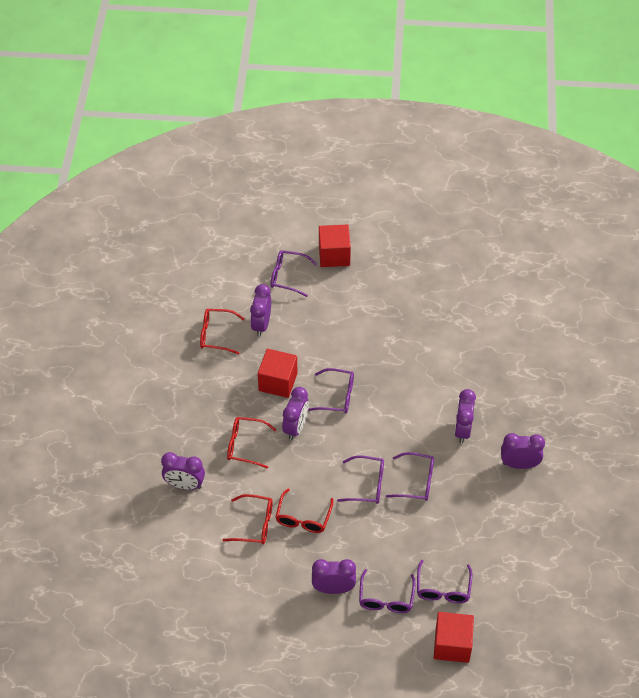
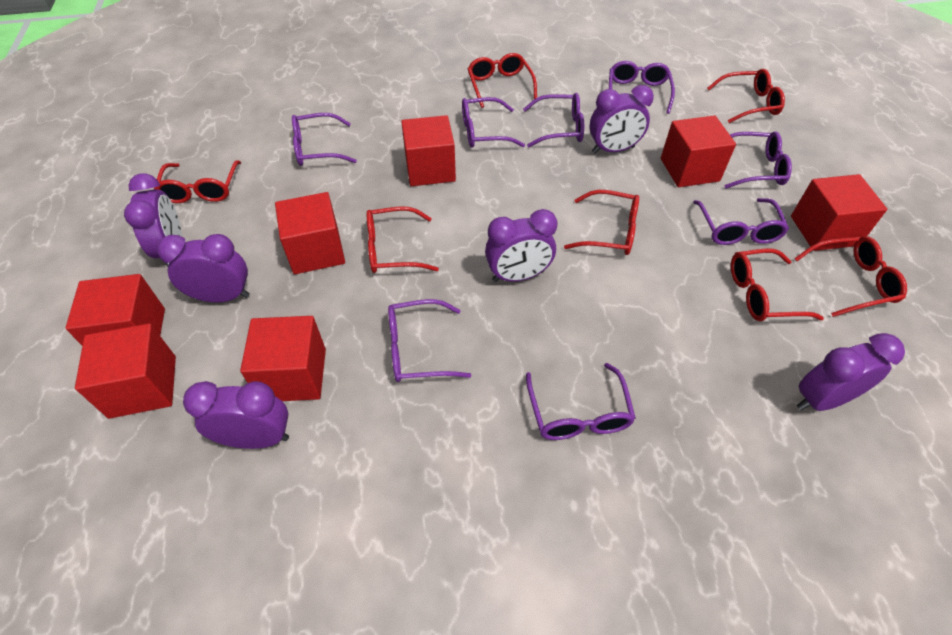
purple glasses: 6 -> 8
red cube: 3 -> 7
red glasses: 4 -> 7

